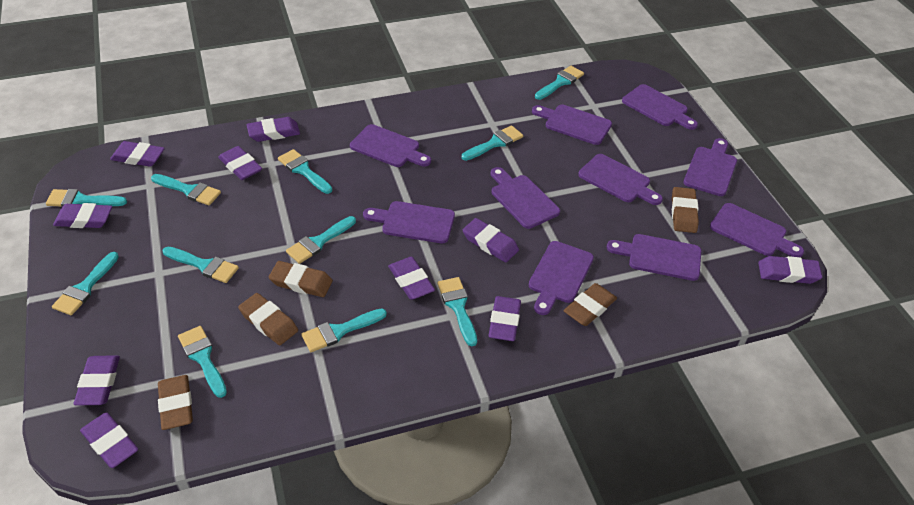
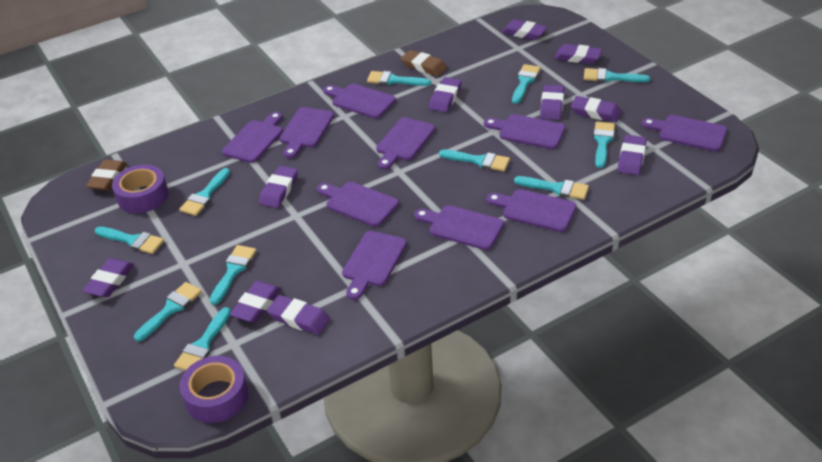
brown eraser: 5 -> 2
purple tape: 0 -> 2

